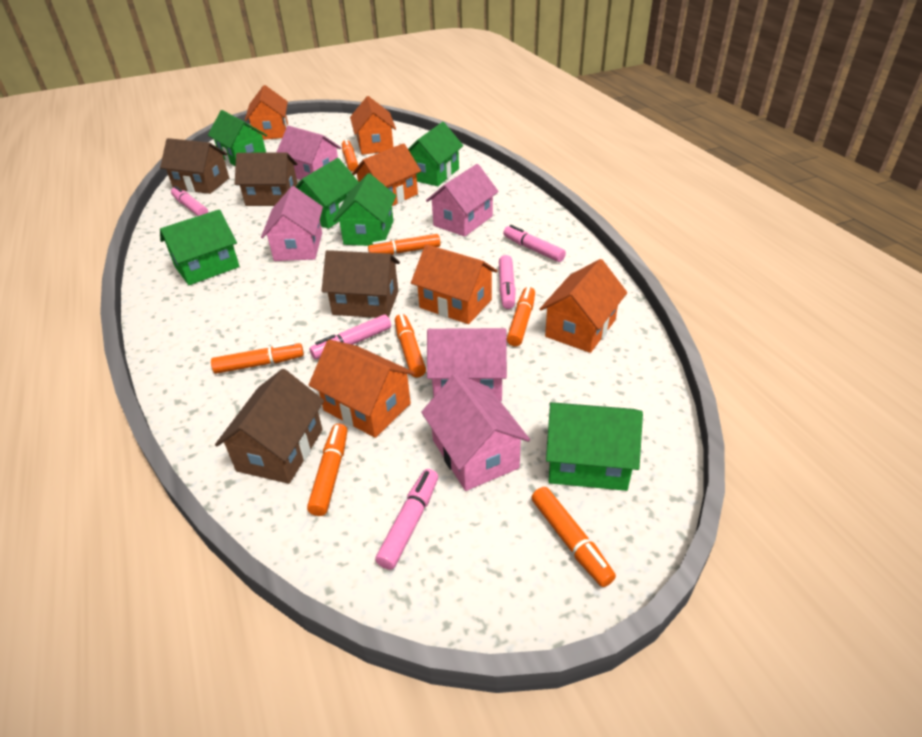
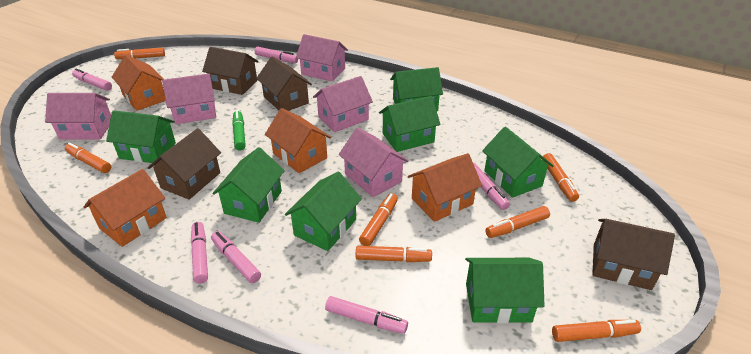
green house: 6 -> 7
green marker: 0 -> 1
orange house: 6 -> 4
pink marker: 5 -> 6

